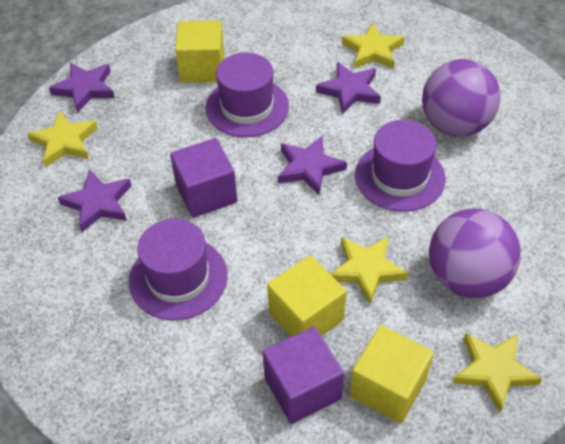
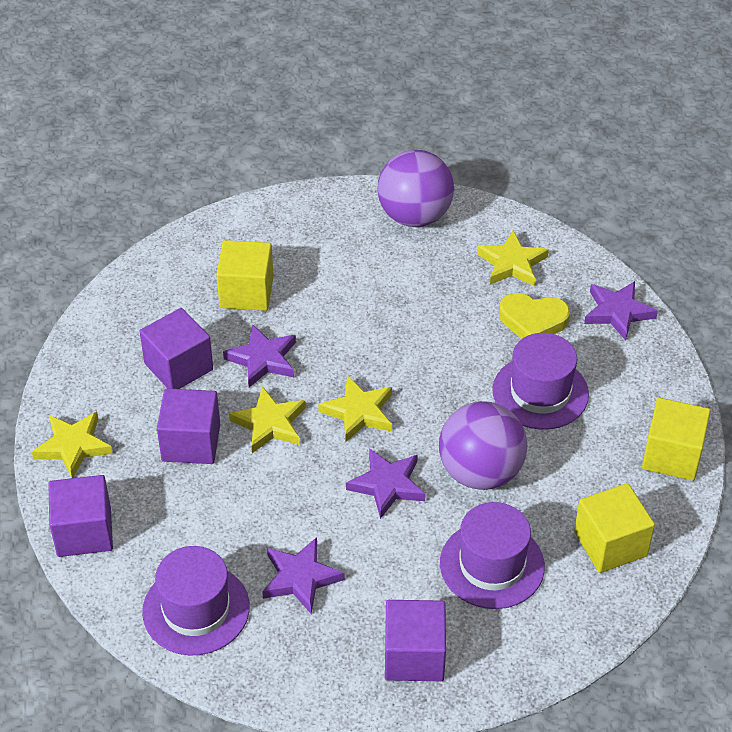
purple cube: 2 -> 4
yellow heart: 0 -> 1

